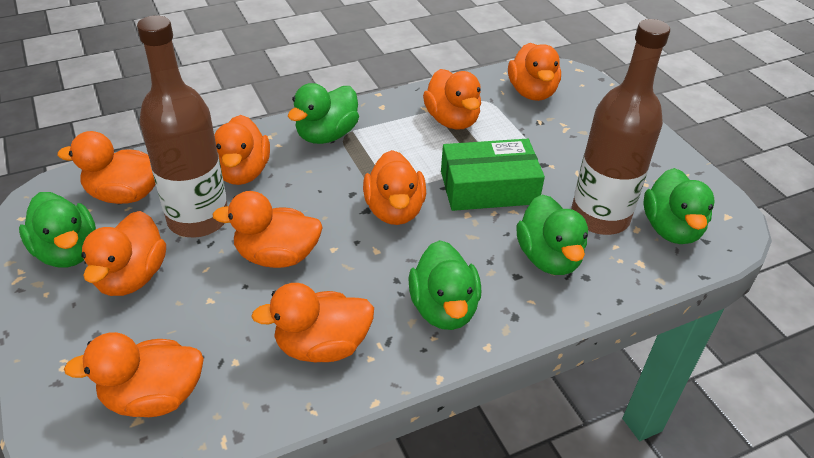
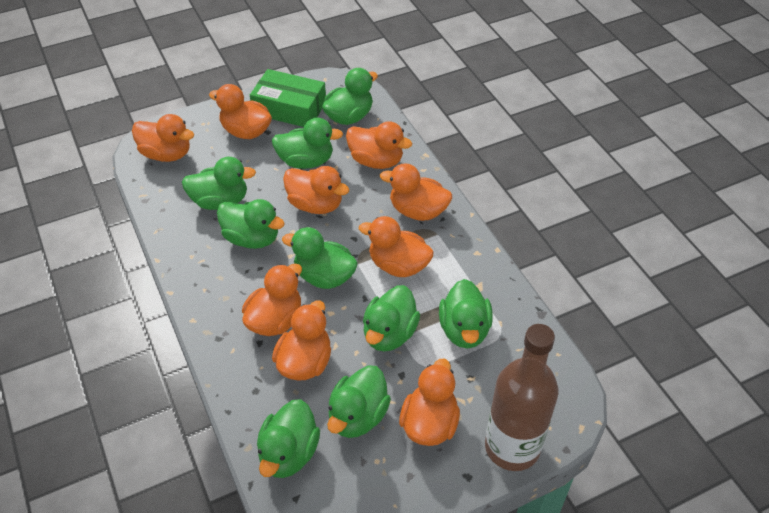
brown bottle: 2 -> 1
green duck: 5 -> 9

